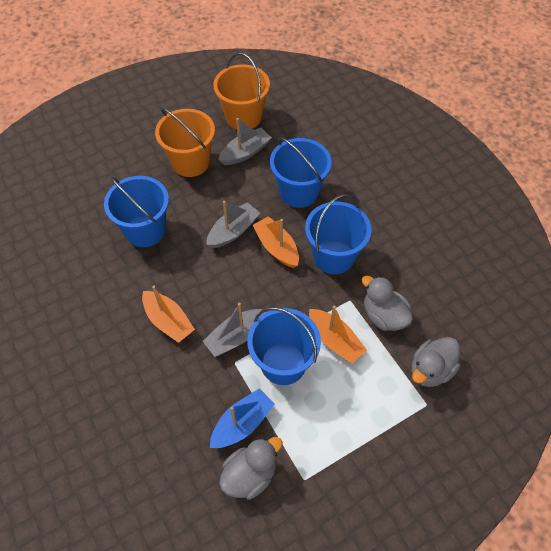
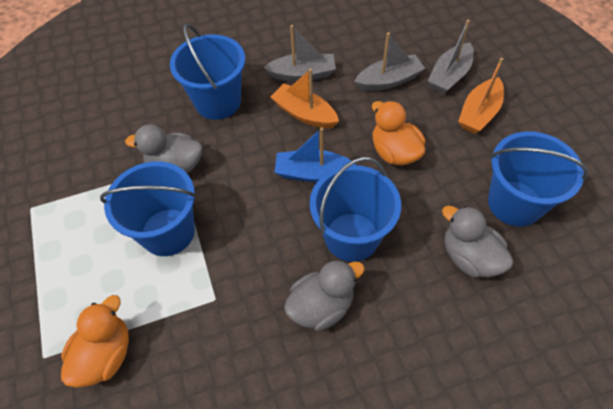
orange boat: 3 -> 2
orange bucket: 2 -> 0
orange duck: 0 -> 2

